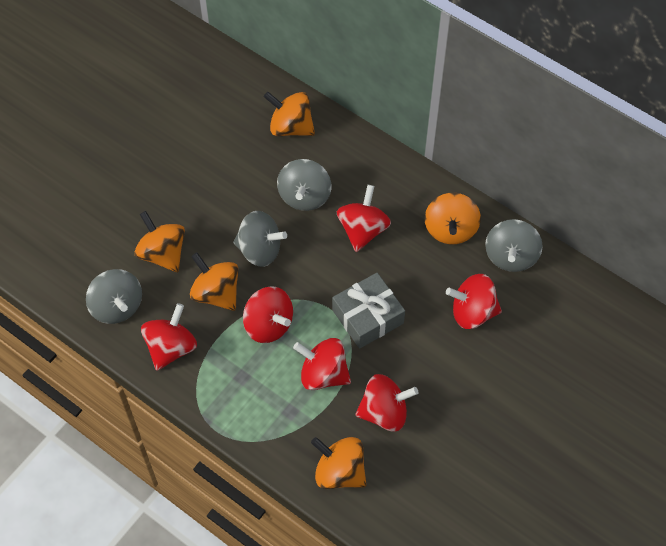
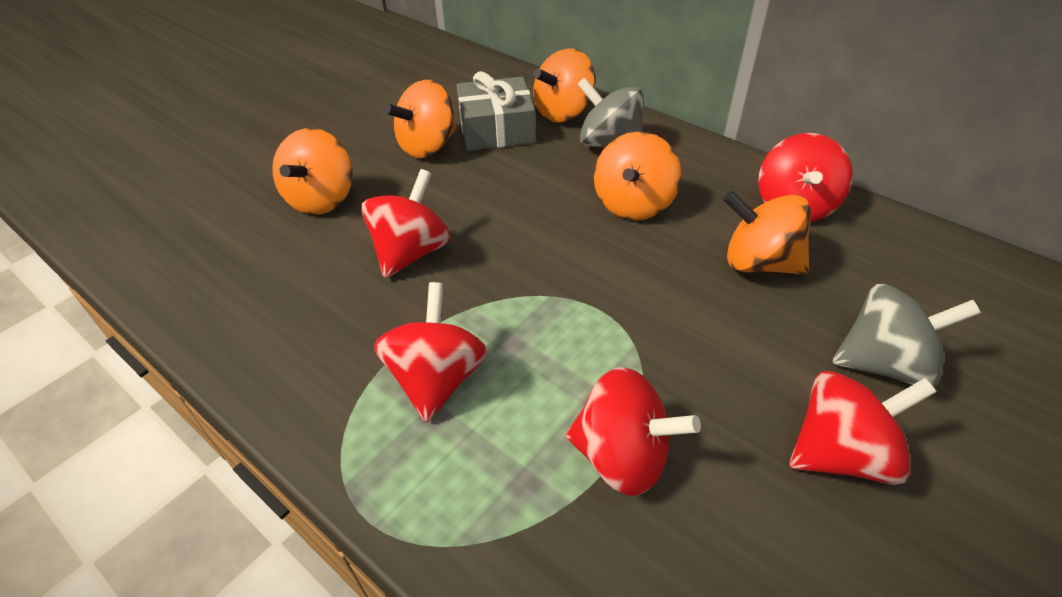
grey spinning top: 4 -> 2
red spinning top: 6 -> 5

